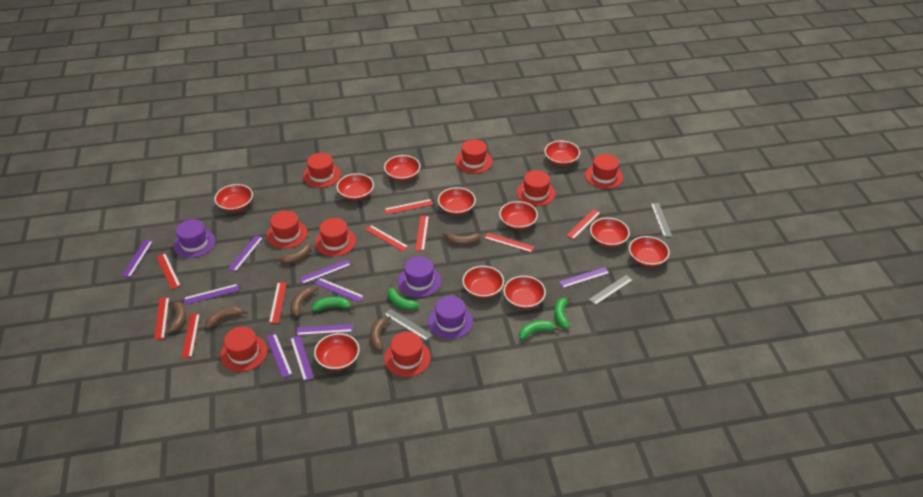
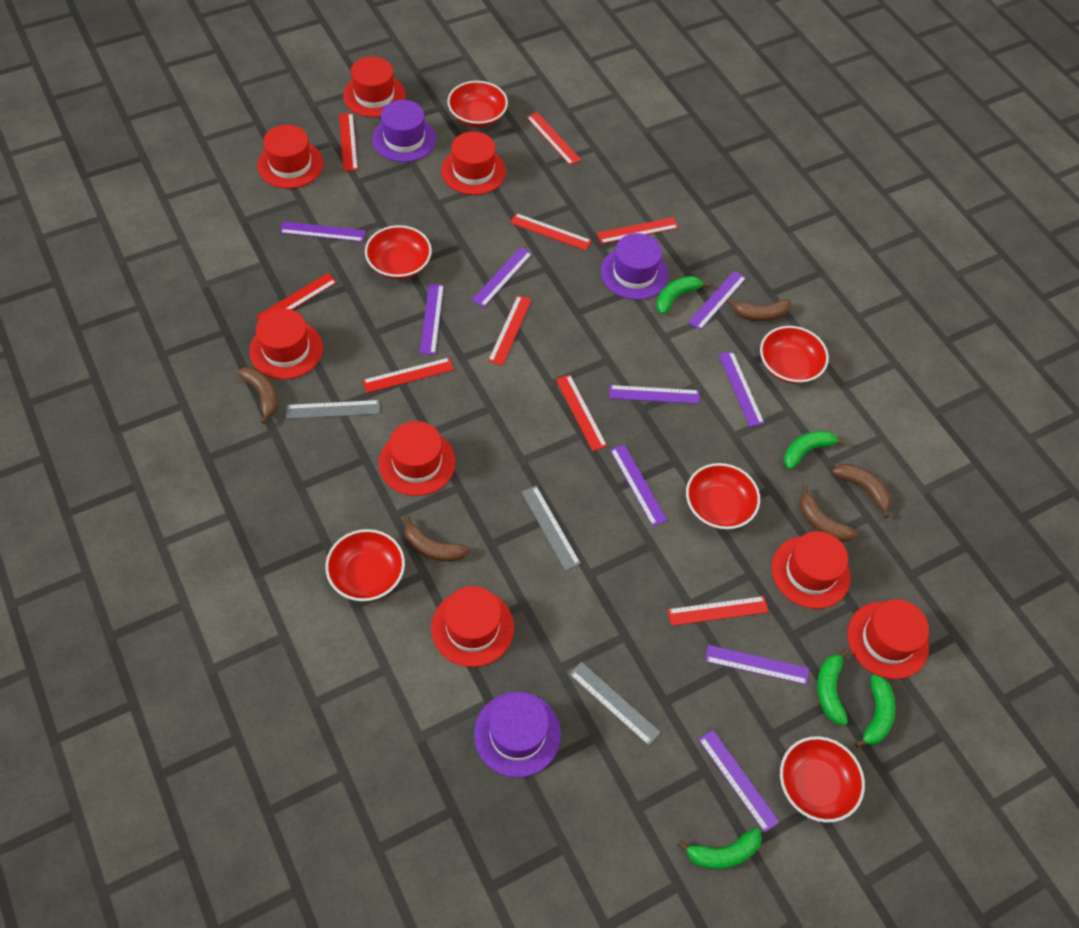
brown banana: 6 -> 5
green banana: 4 -> 5
red bowl: 11 -> 6

